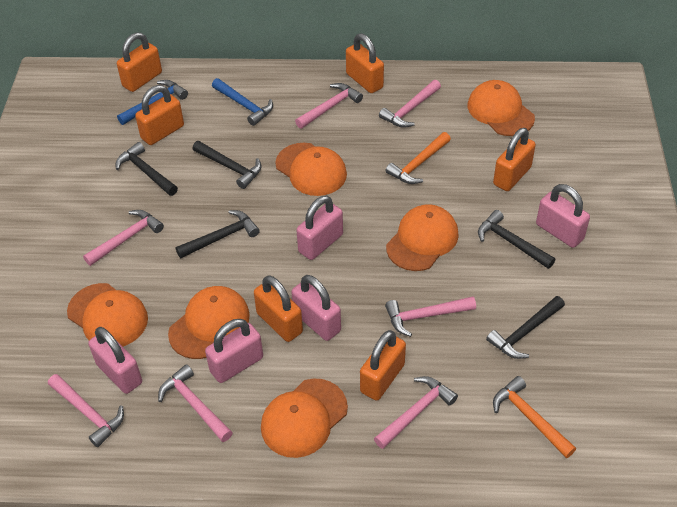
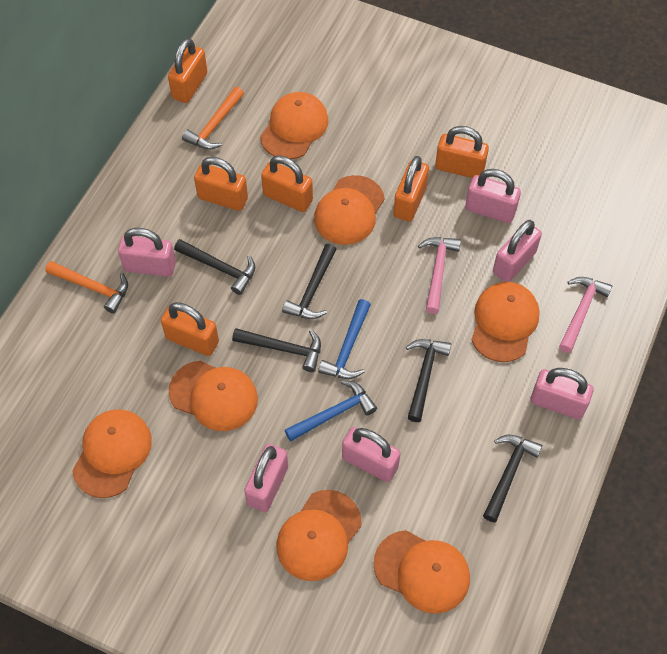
orange cap: 6 -> 7
pink hammer: 7 -> 2
pink padlock: 5 -> 6

